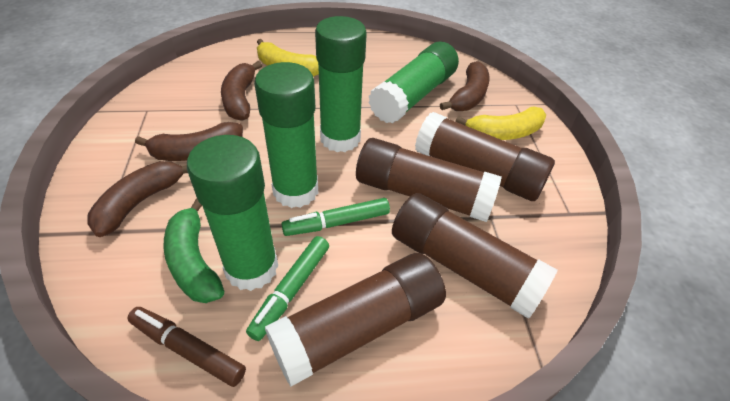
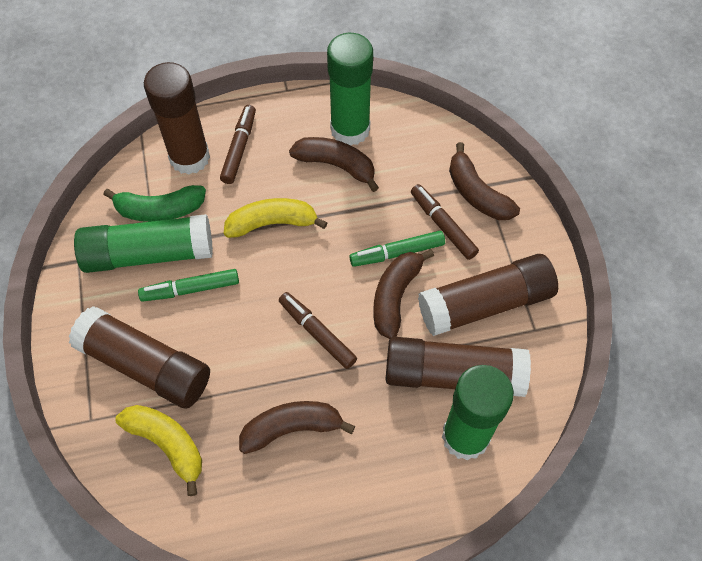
brown marker: 1 -> 3
green glue stick: 4 -> 3

